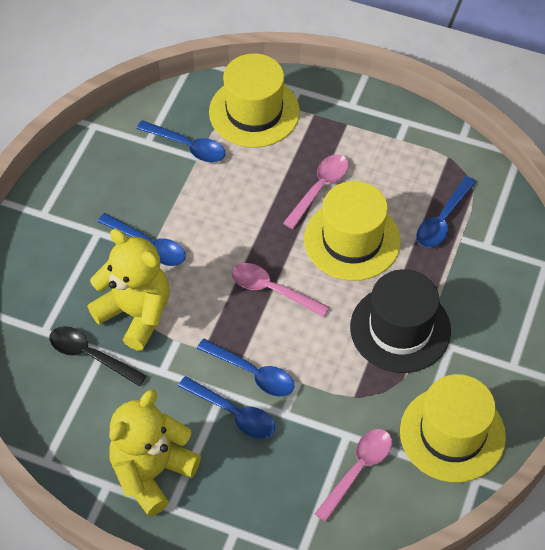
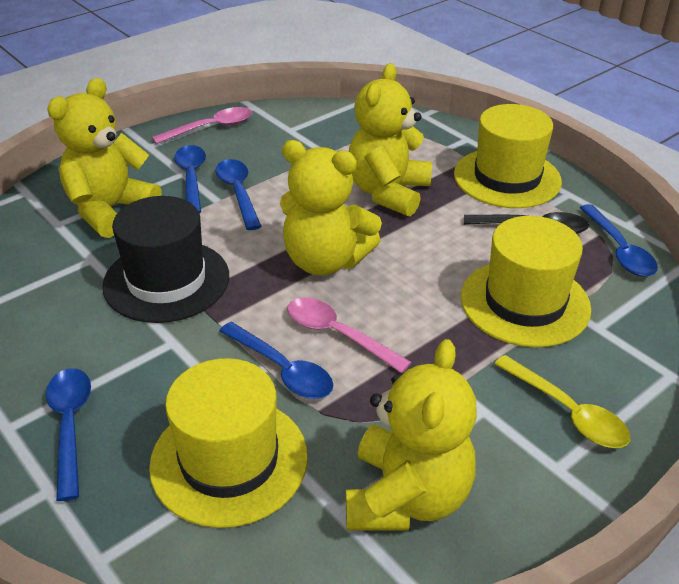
pink spoon: 3 -> 2
yellow spoon: 0 -> 1
yellow teddy bear: 2 -> 4

